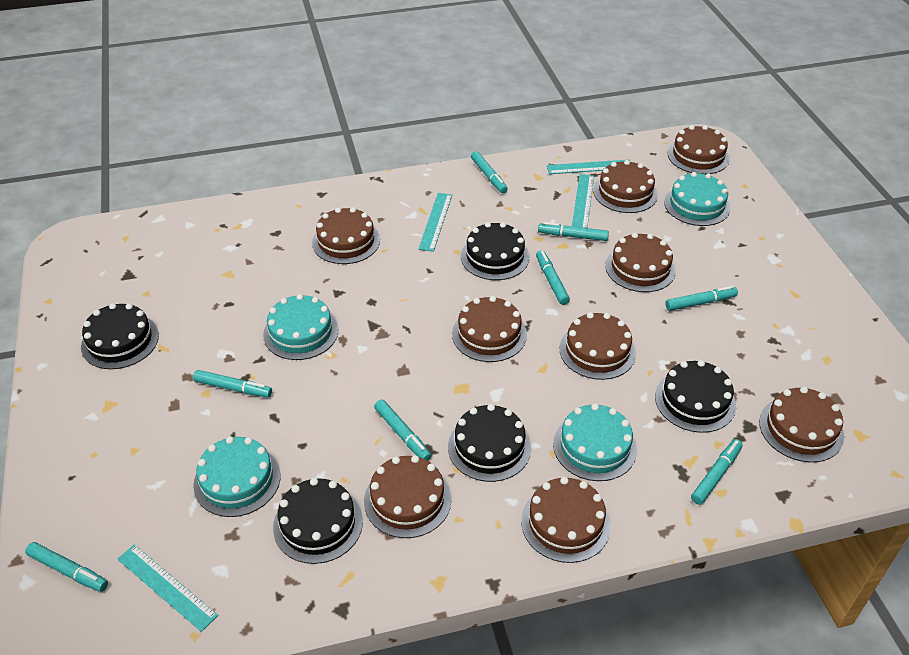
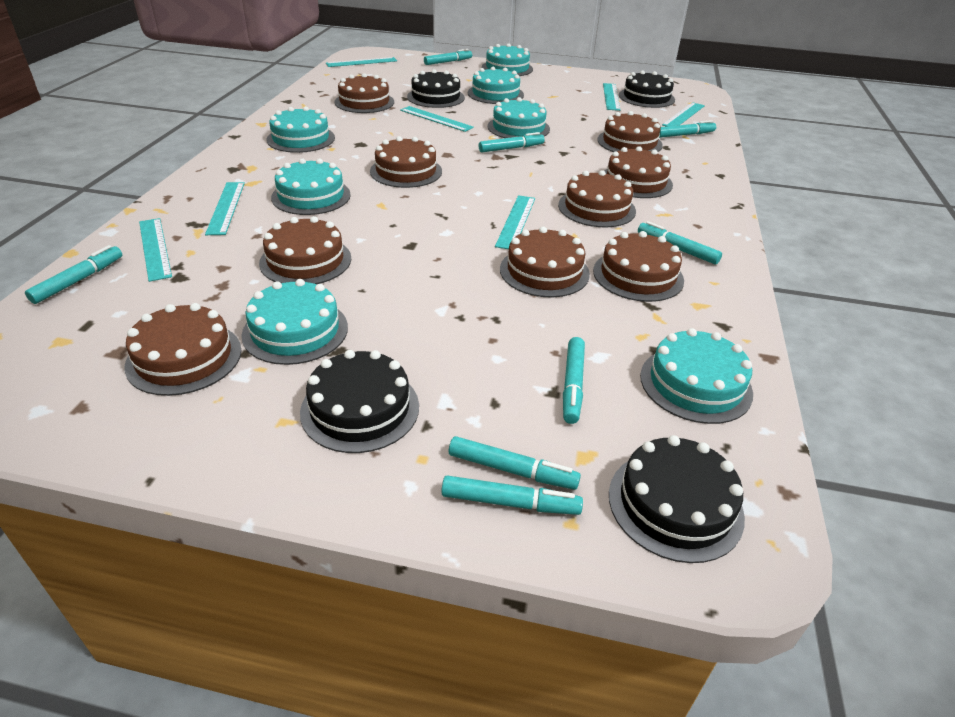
black cake: 5 -> 4
turquoise cake: 4 -> 7
turquoise ruler: 4 -> 7

